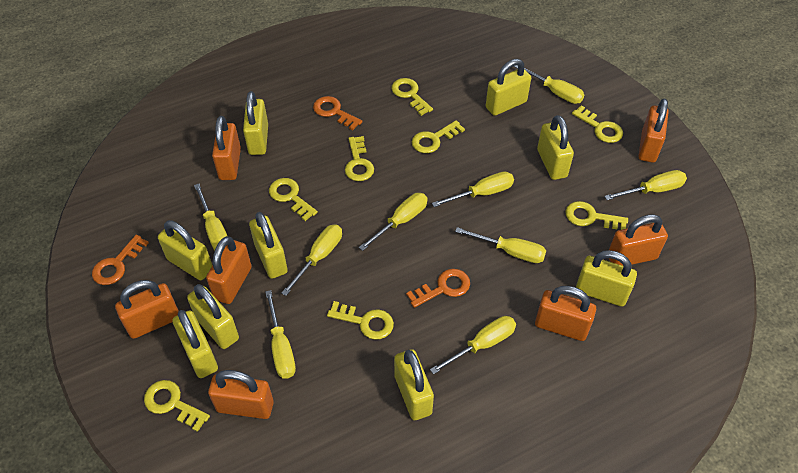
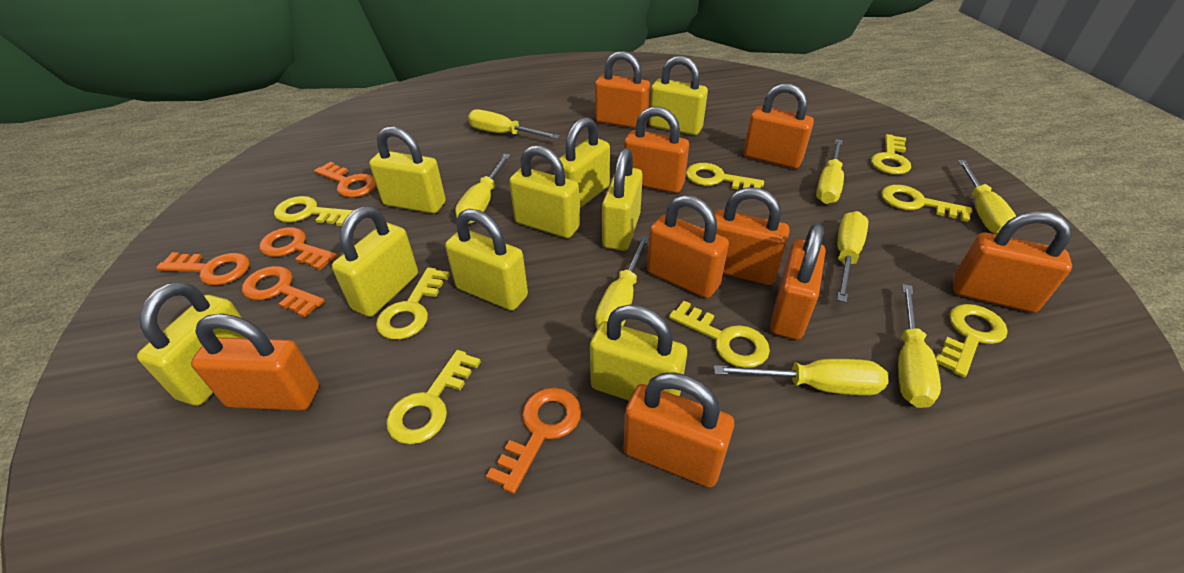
orange key: 3 -> 5
orange padlock: 7 -> 9
yellow screwdriver: 9 -> 8

